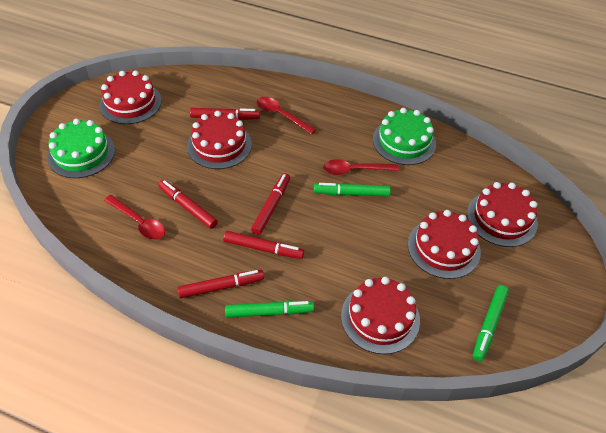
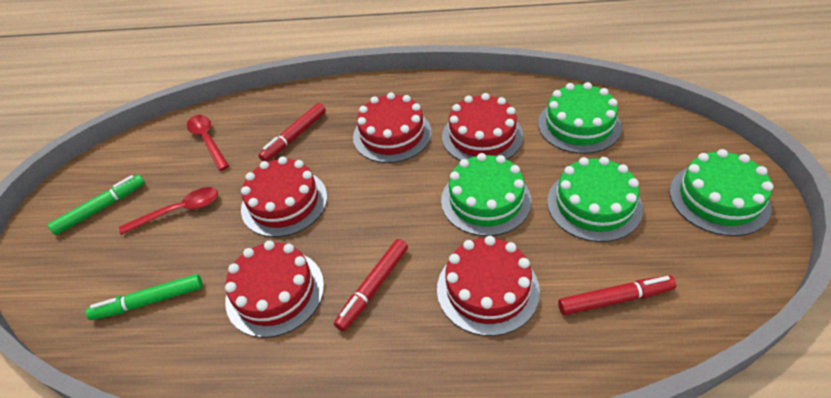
green cake: 2 -> 4
green marker: 3 -> 2
red marker: 5 -> 3
red spoon: 3 -> 2

